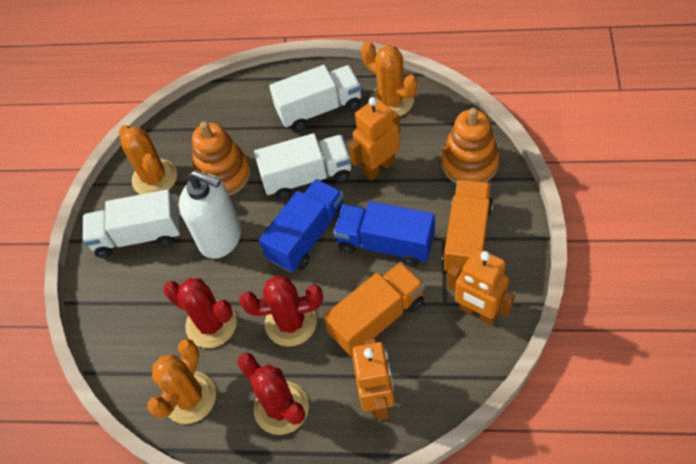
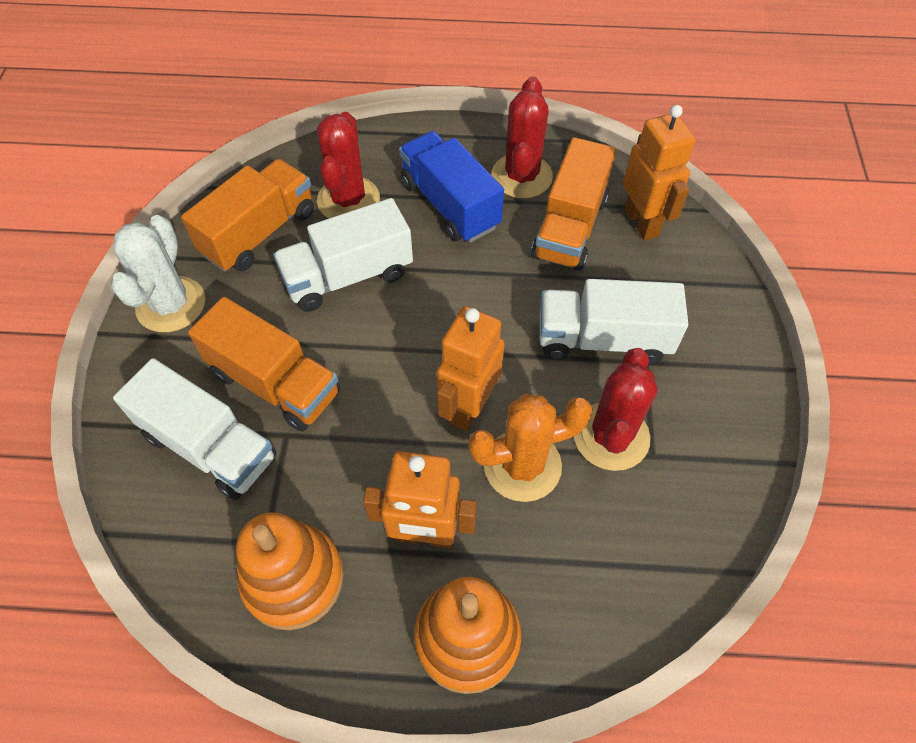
blue truck: 2 -> 1
orange cactus: 3 -> 1
orange truck: 2 -> 3
white cactus: 0 -> 1
white soap dispenser: 1 -> 0

